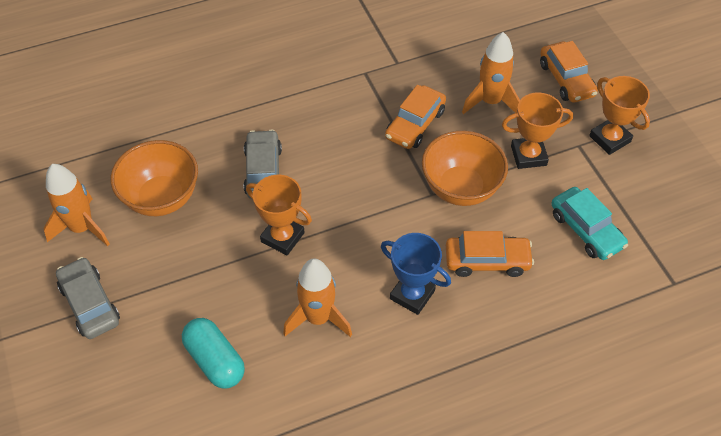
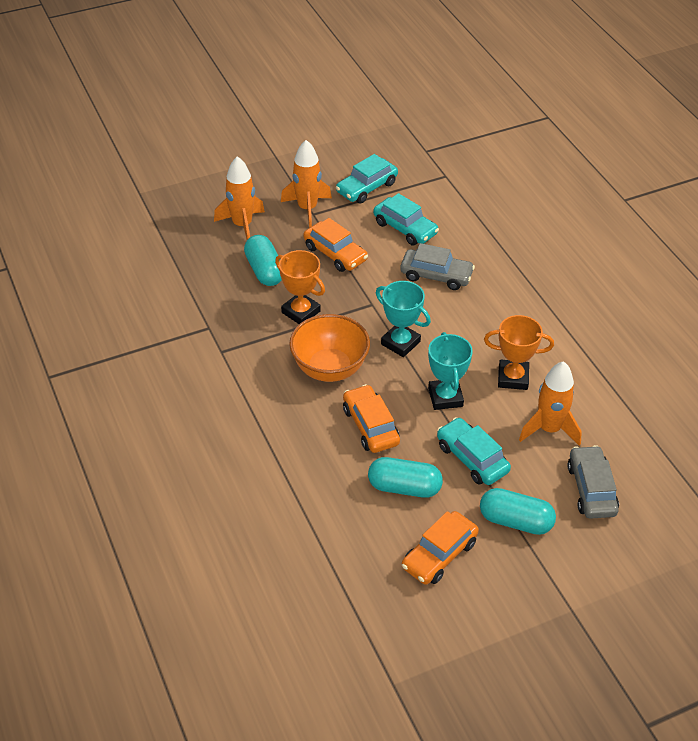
blue trophy: 1 -> 0
orange bowl: 2 -> 1
orange trophy: 3 -> 2
turquoise capsule: 1 -> 3
turquoise car: 1 -> 3
turquoise trophy: 0 -> 2

